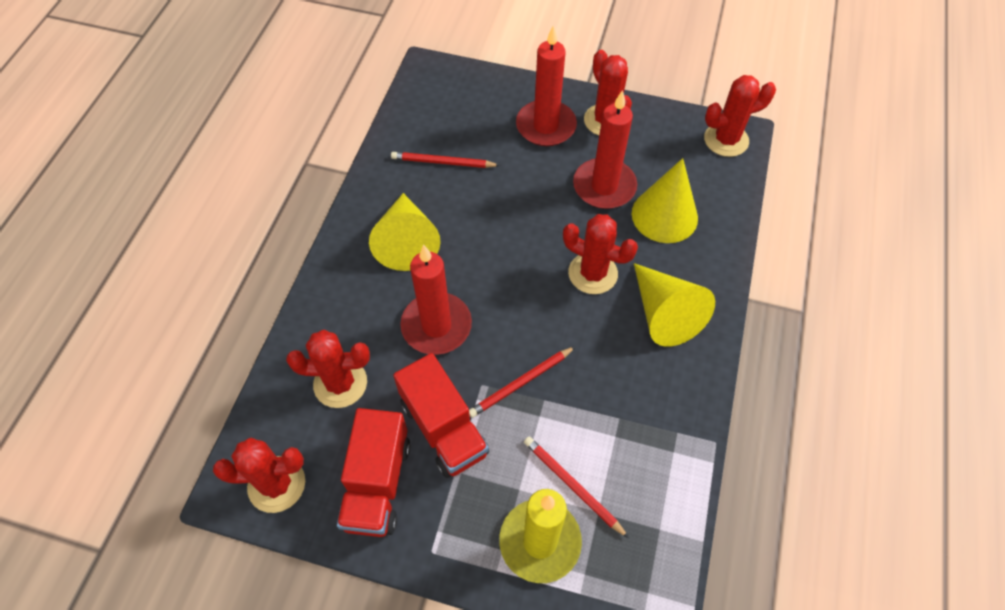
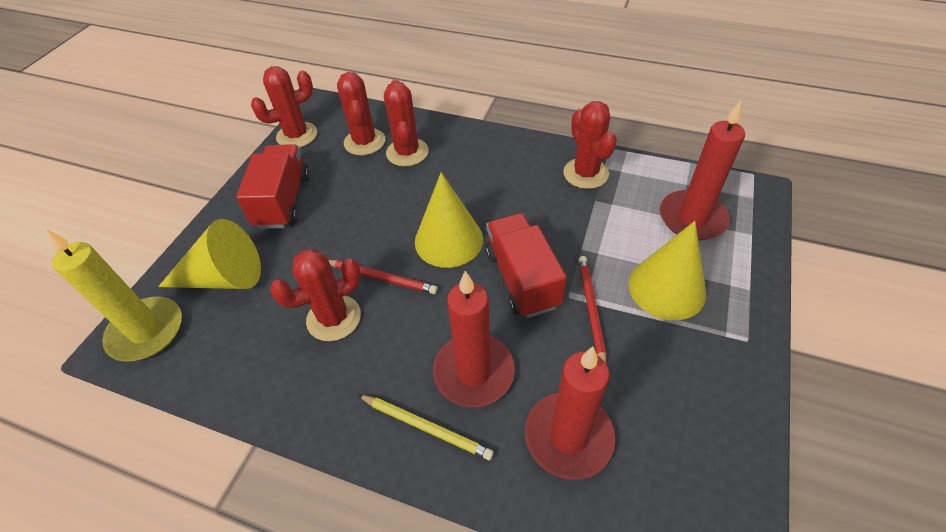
red pencil: 3 -> 2
yellow pencil: 0 -> 1

